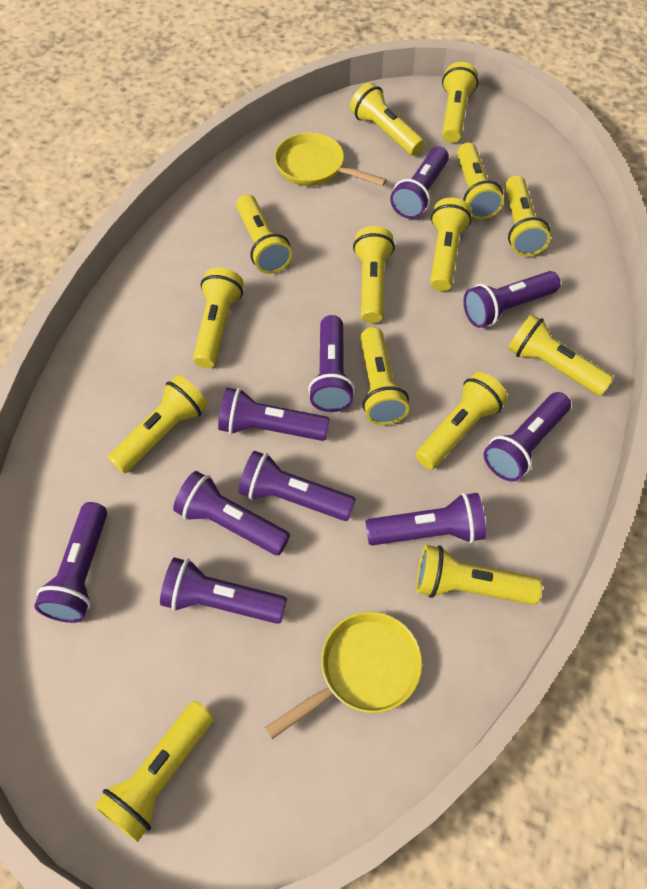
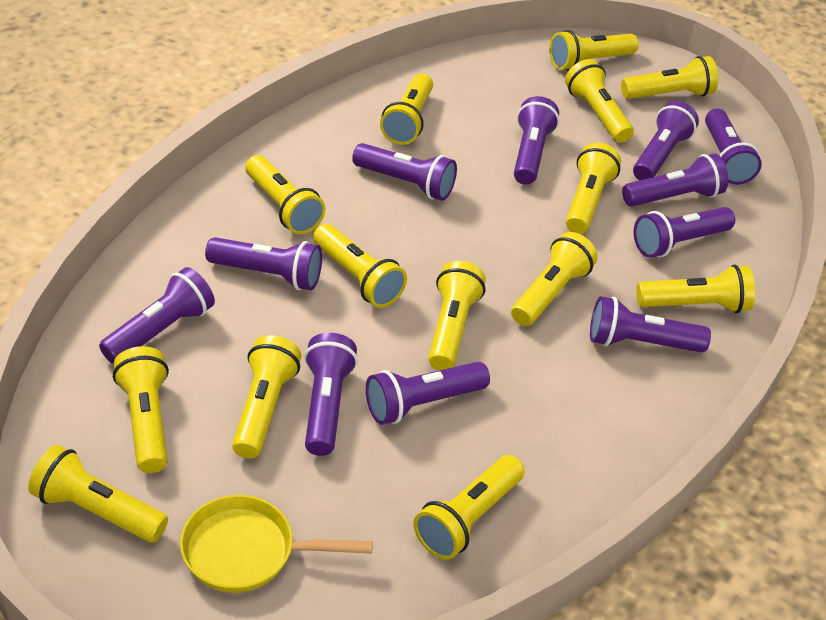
purple flashlight: 10 -> 11
yellow pan: 2 -> 1

